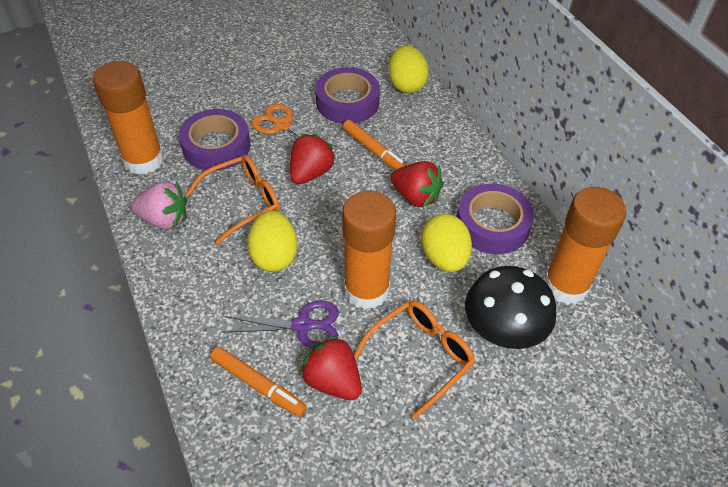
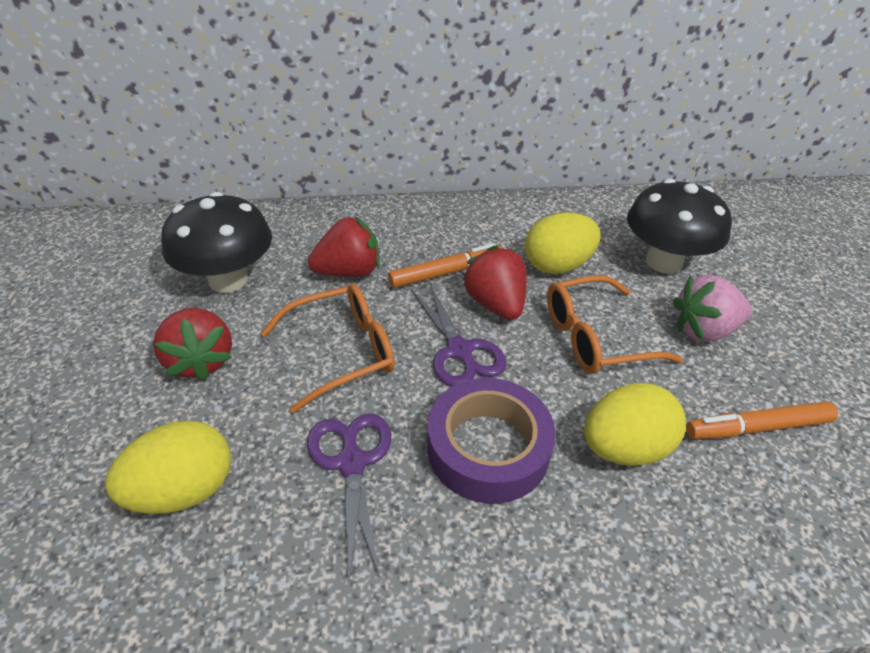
black mushroom: 1 -> 2
orange glue stick: 3 -> 0
orange scissors: 1 -> 0
purple scissors: 1 -> 2
purple tape: 3 -> 1

